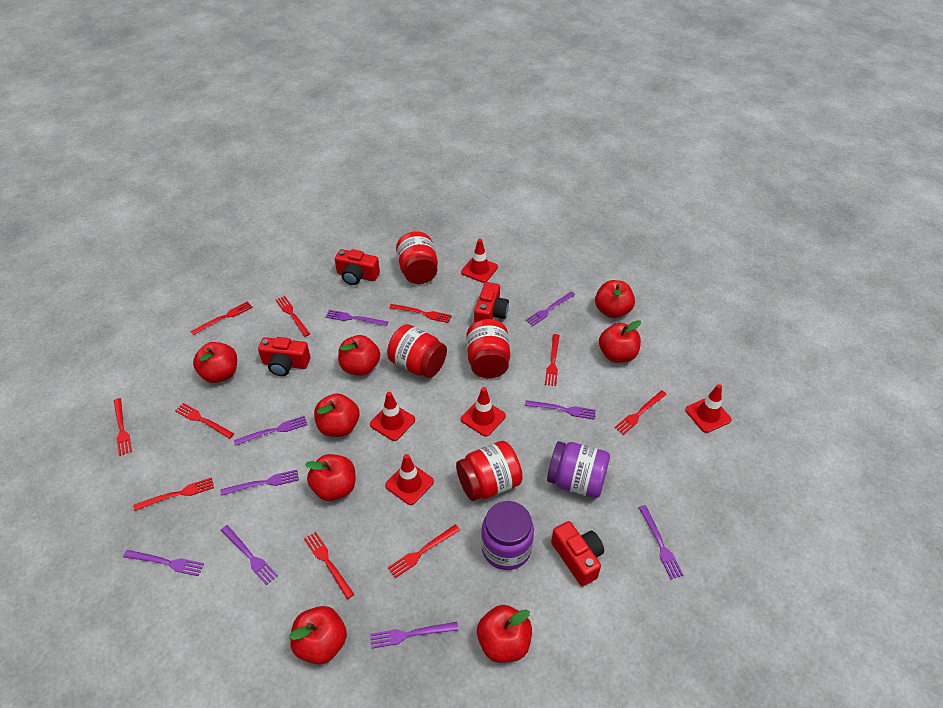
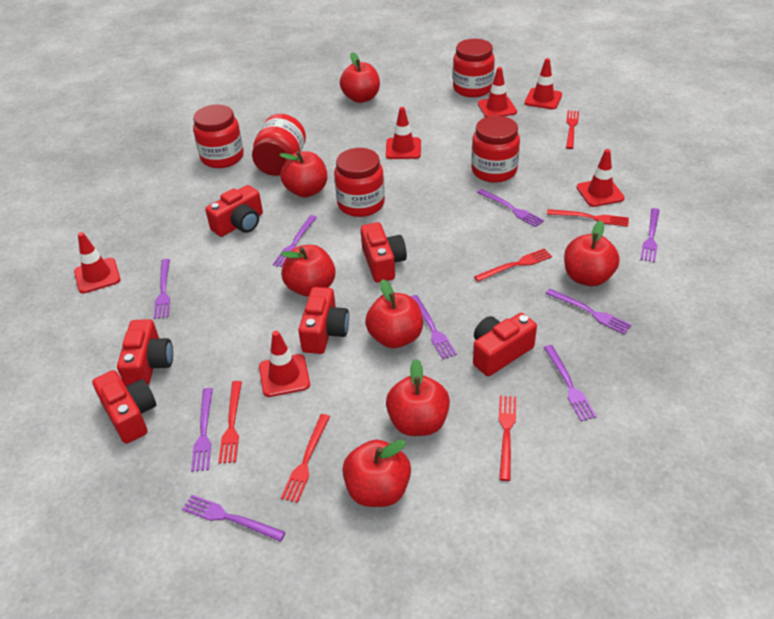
purple jar: 2 -> 0
red apple: 8 -> 7
red camera: 4 -> 6
red fork: 10 -> 6
red jar: 4 -> 5
red traffic cone: 5 -> 6

